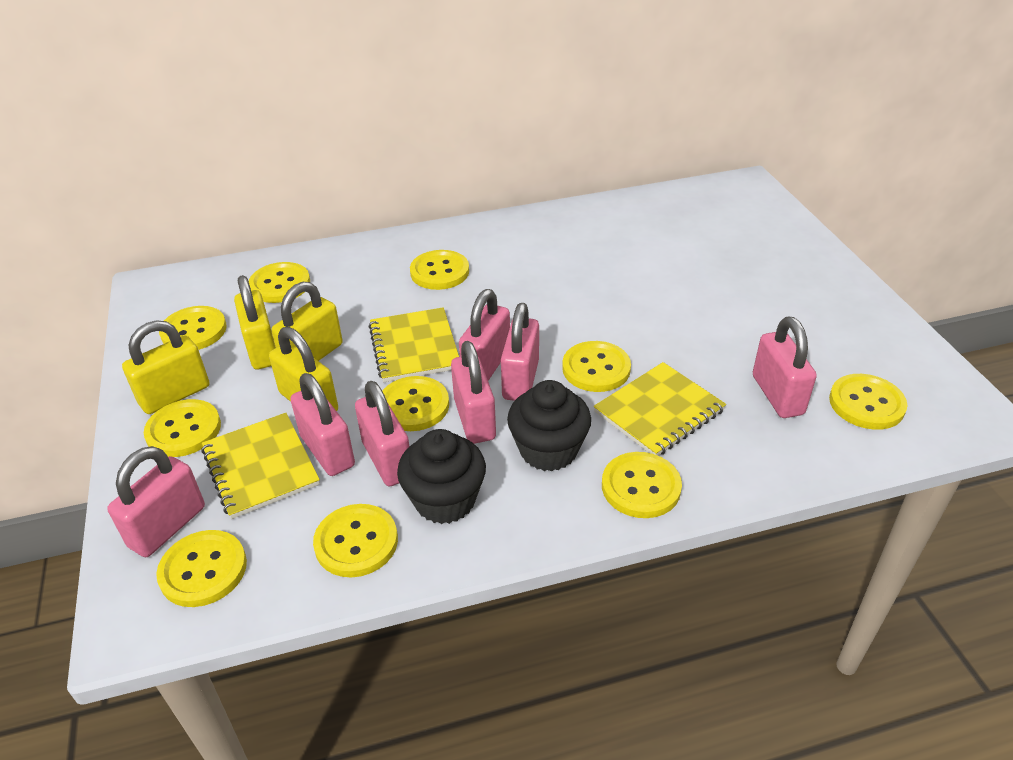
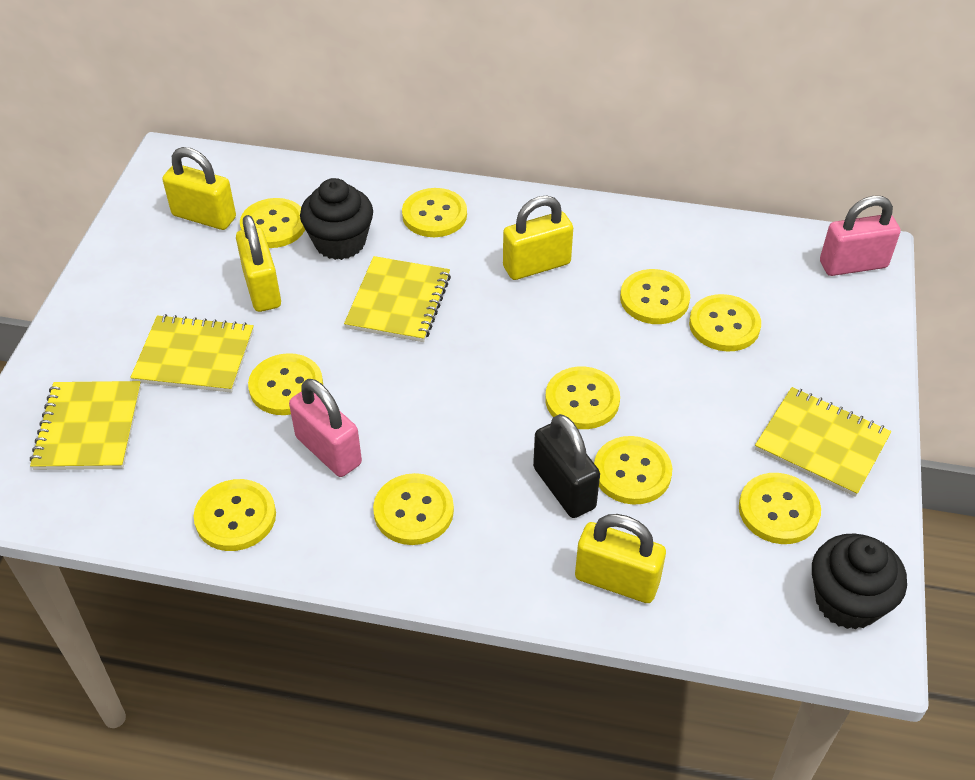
black padlock: 0 -> 1
pink padlock: 7 -> 2
yellow notebook: 3 -> 4

